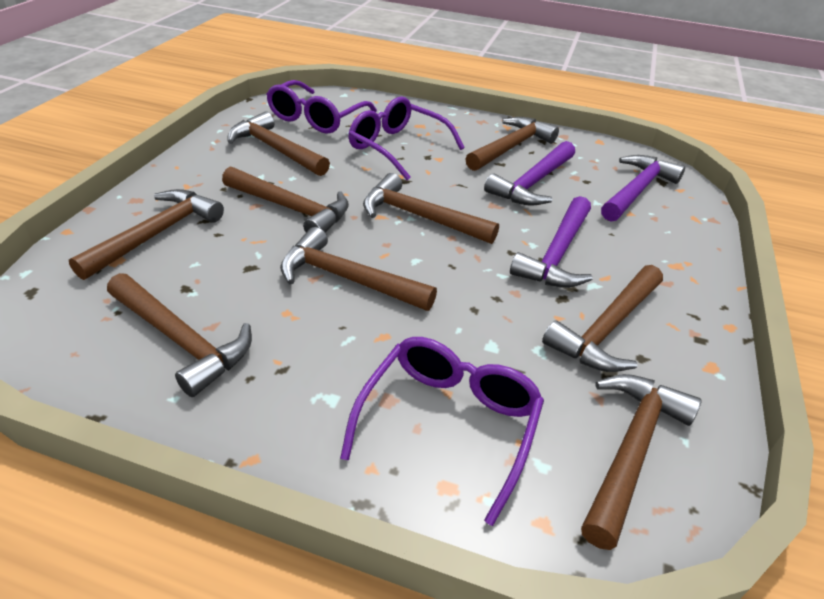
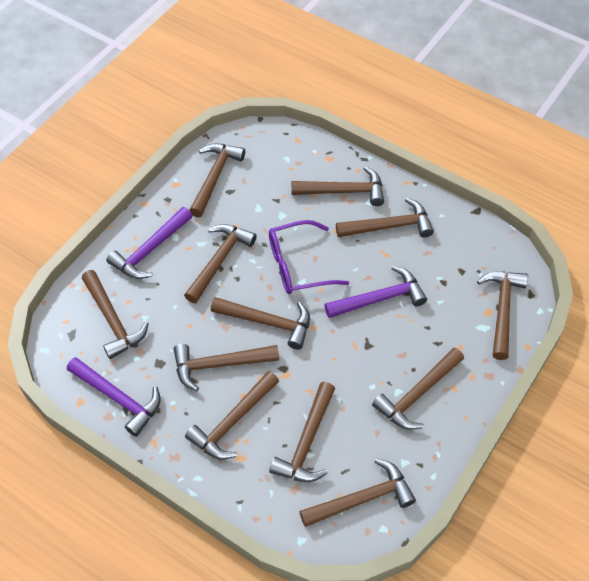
brown hammer: 9 -> 12
purple glasses: 3 -> 1

